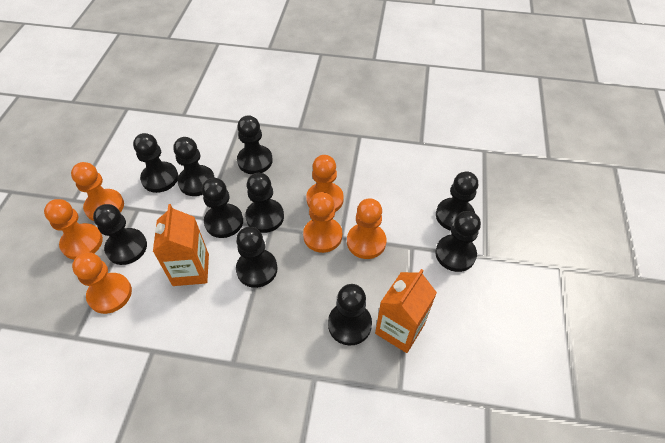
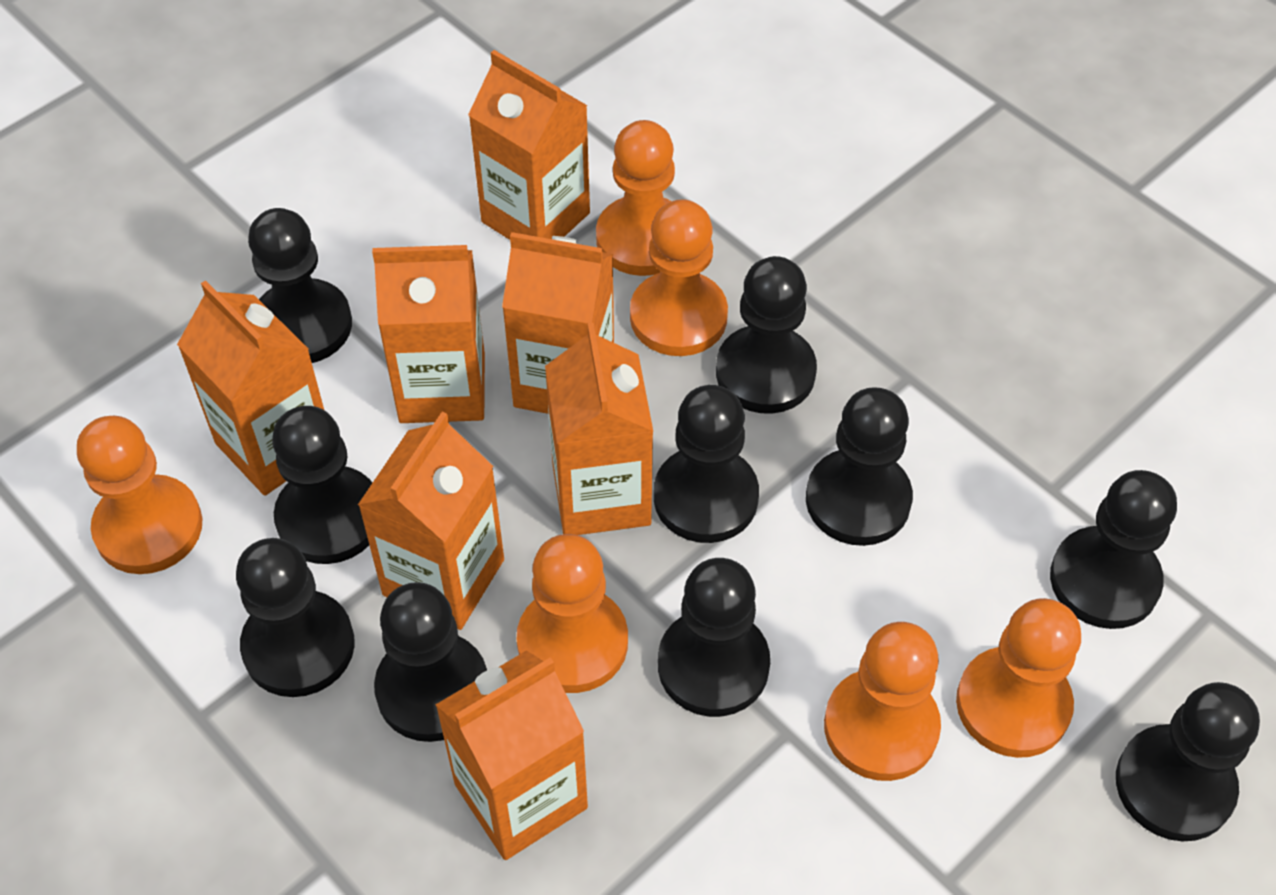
orange carton: 2 -> 7

